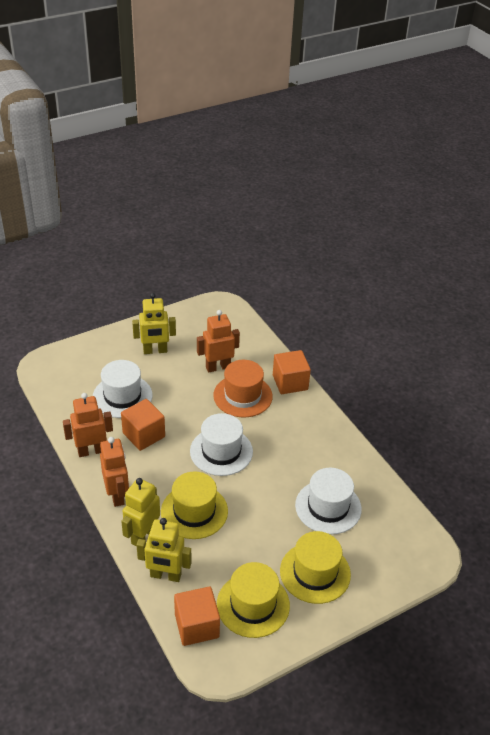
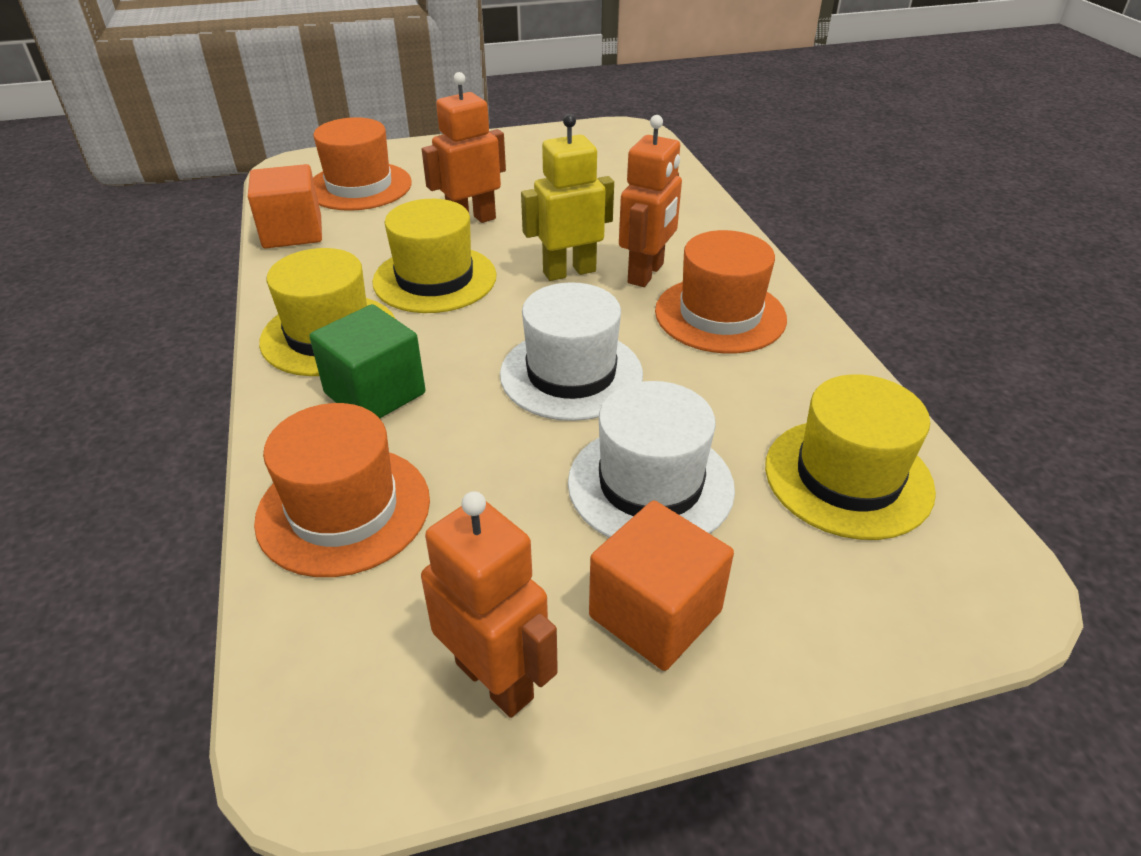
green cube: 0 -> 1
orange cube: 3 -> 2
orange hat: 1 -> 3
white hat: 3 -> 2
yellow robot: 3 -> 1

